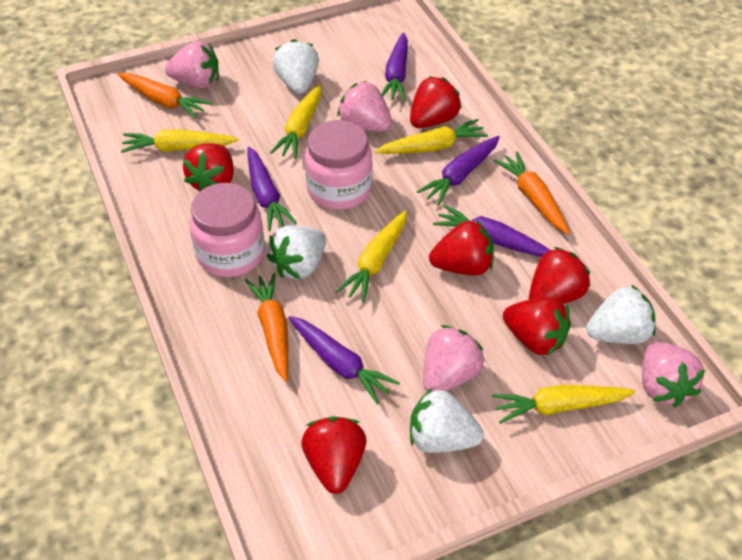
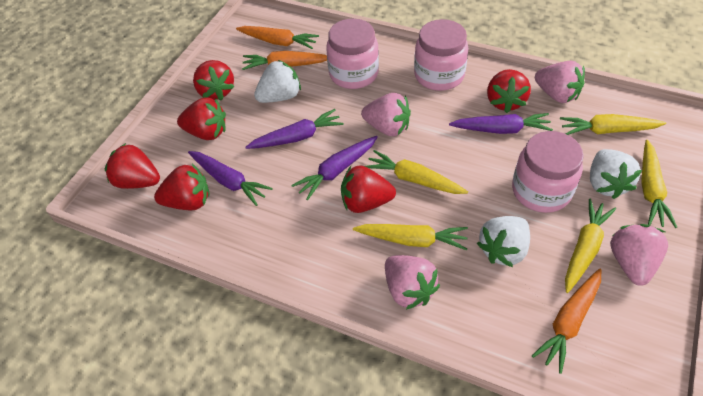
pink jar: 2 -> 3
purple carrot: 5 -> 4
white strawberry: 4 -> 3

